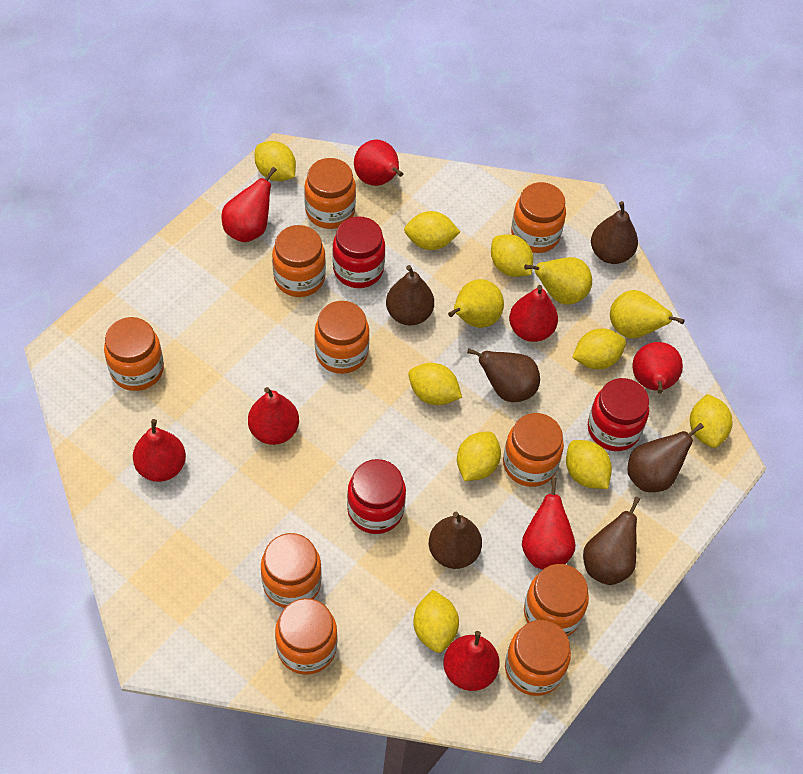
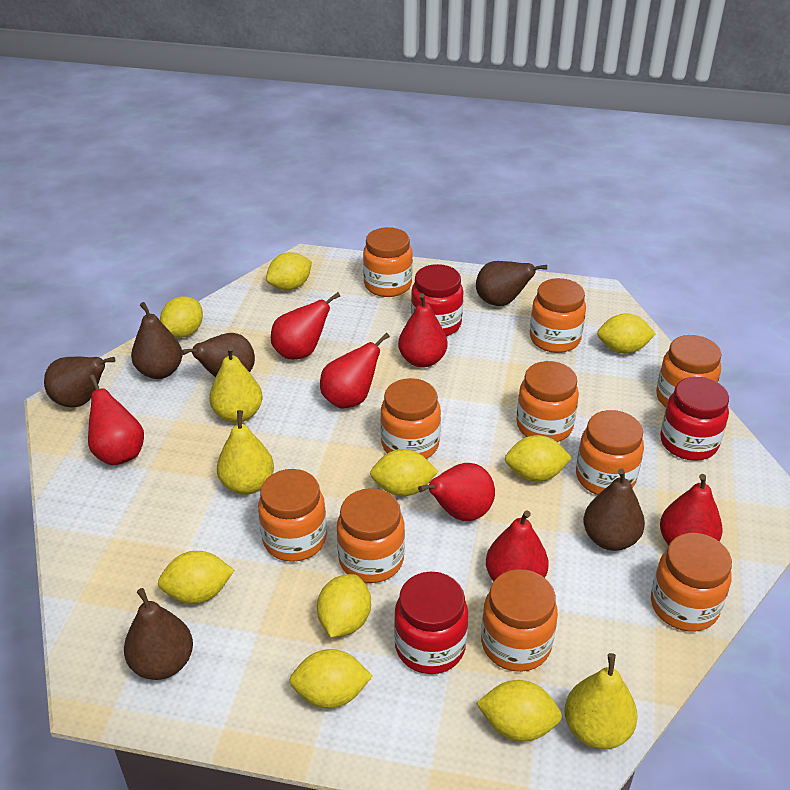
red pear: 8 -> 7

